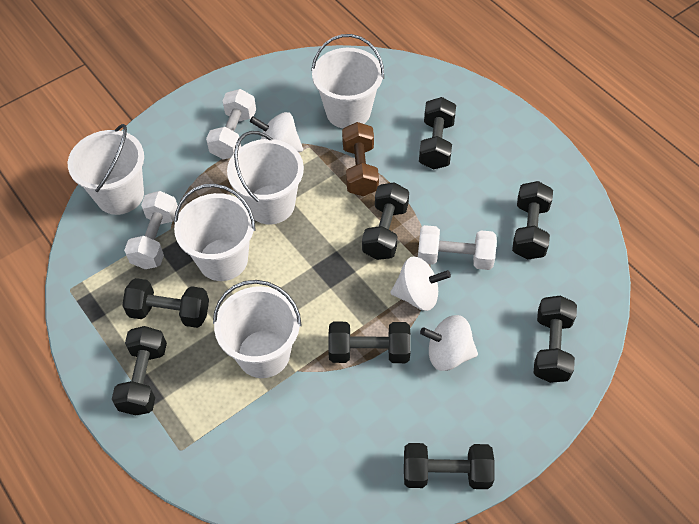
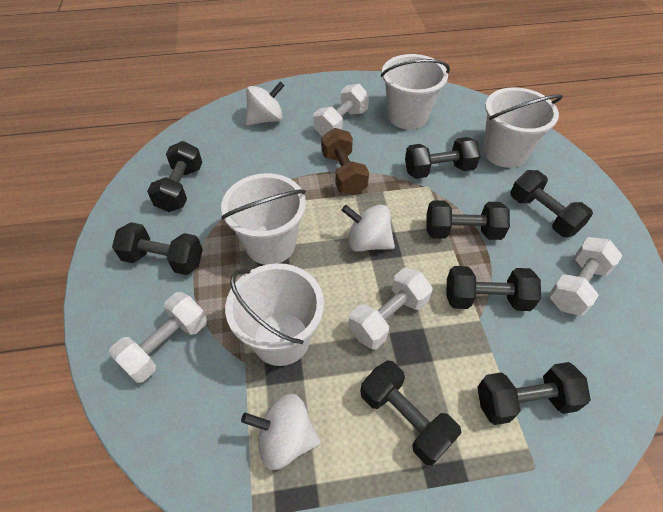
white bucket: 5 -> 4
white dumbbell: 3 -> 4

